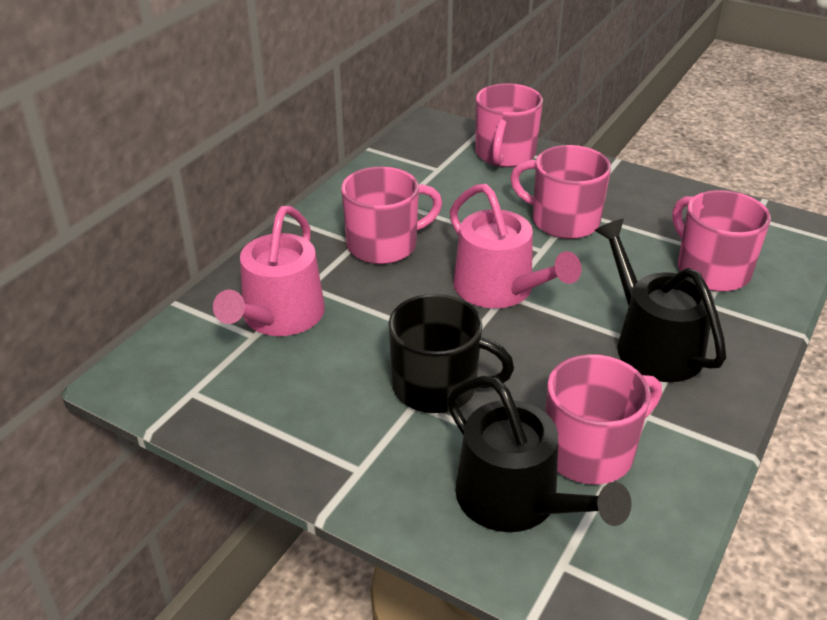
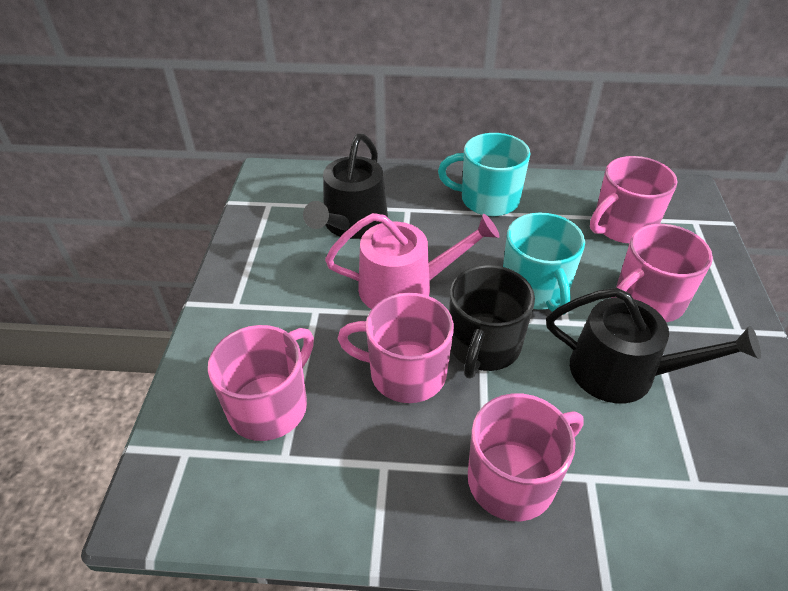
pink watering can: 2 -> 1
turquoise mug: 0 -> 2

